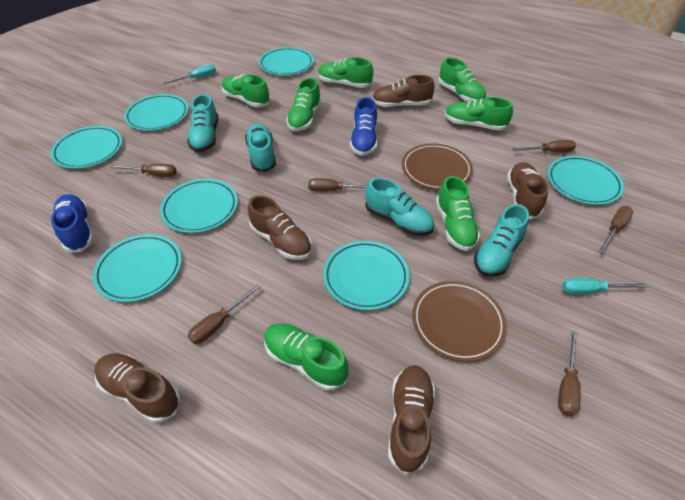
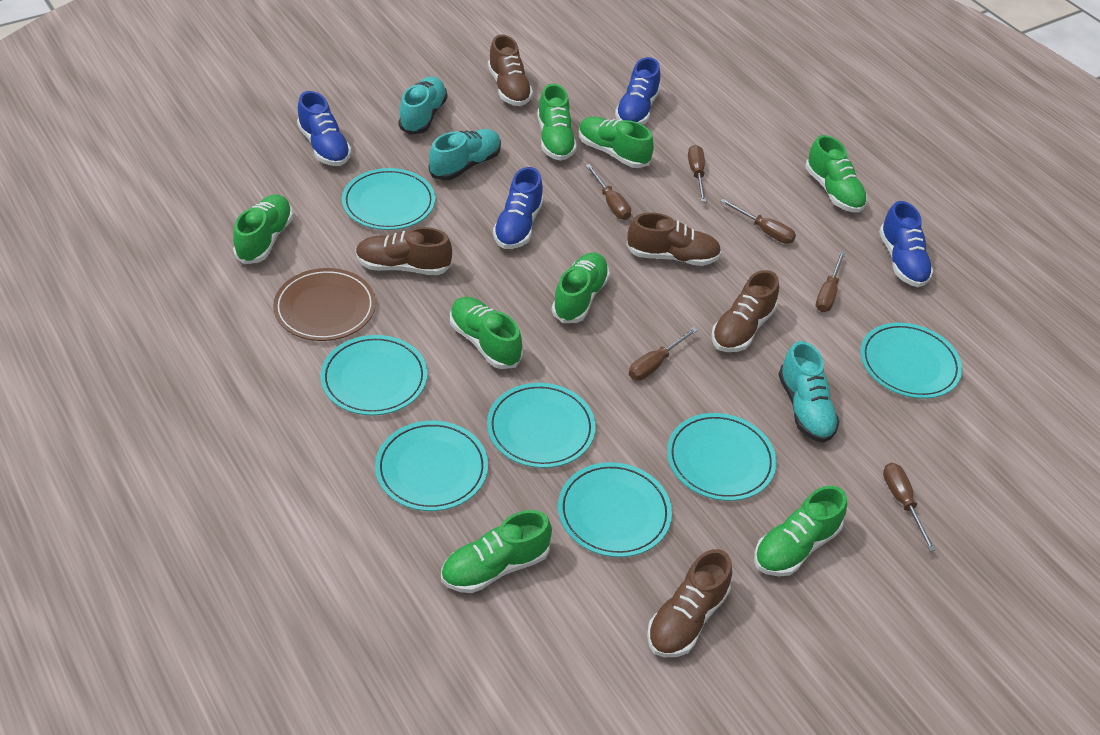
blue shoe: 2 -> 4
brown plate: 2 -> 1
green shoe: 7 -> 8
turquoise screwdriver: 2 -> 0
turquoise shoe: 4 -> 3

